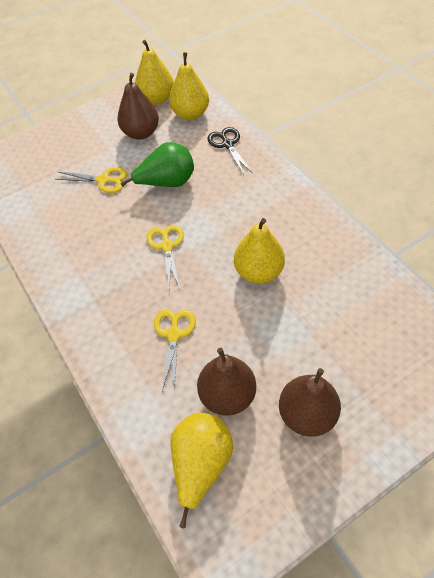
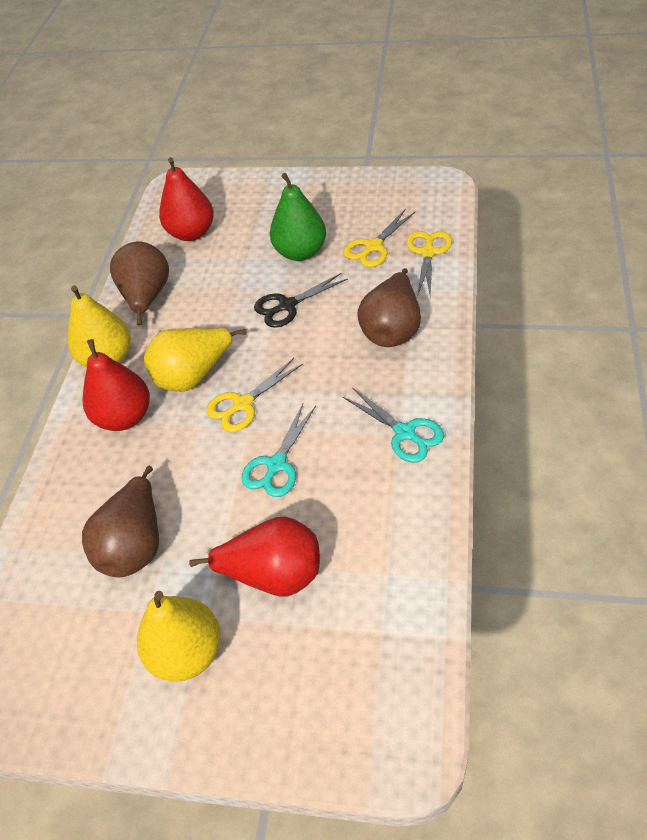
red pear: 0 -> 3
turquoise scissors: 0 -> 2
yellow pear: 4 -> 3

